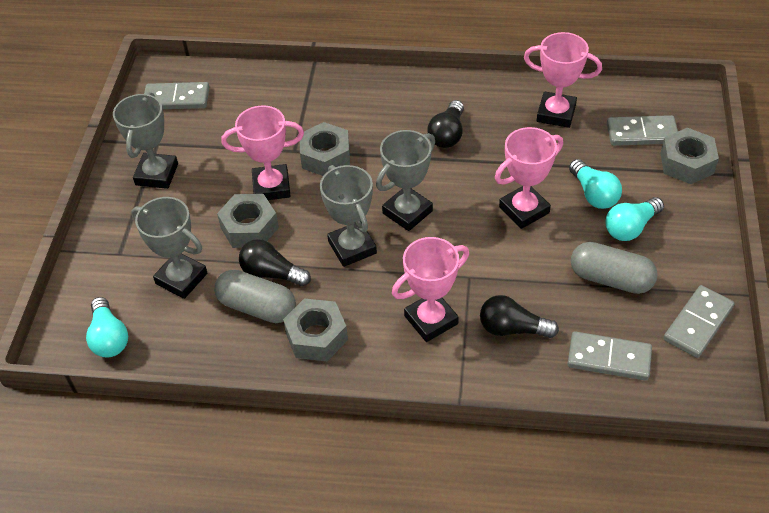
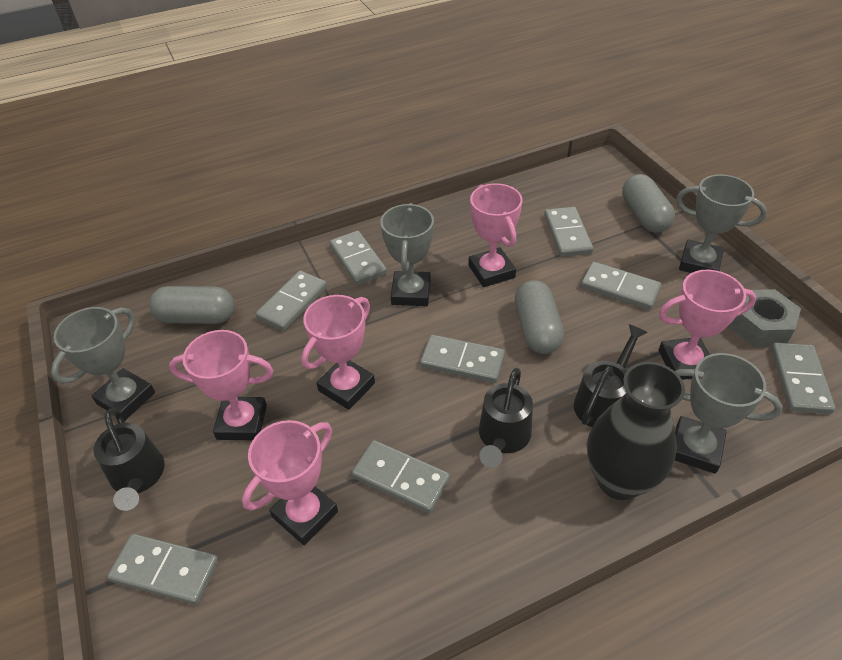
black light bulb: 3 -> 0
black vase: 0 -> 1
black watering can: 0 -> 3
grey capsule: 2 -> 3
grey domino: 4 -> 8
grey nut: 4 -> 1
pink trophy: 4 -> 5
turquoise light bulb: 3 -> 0

